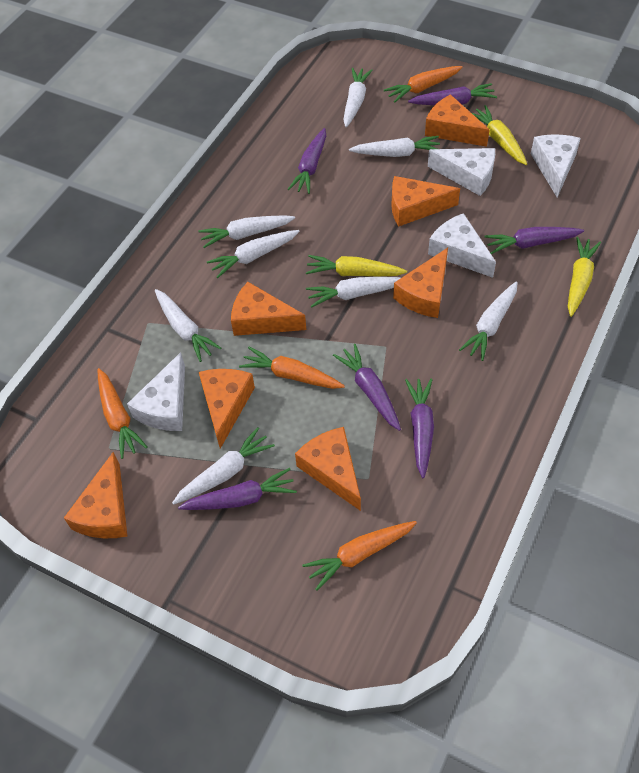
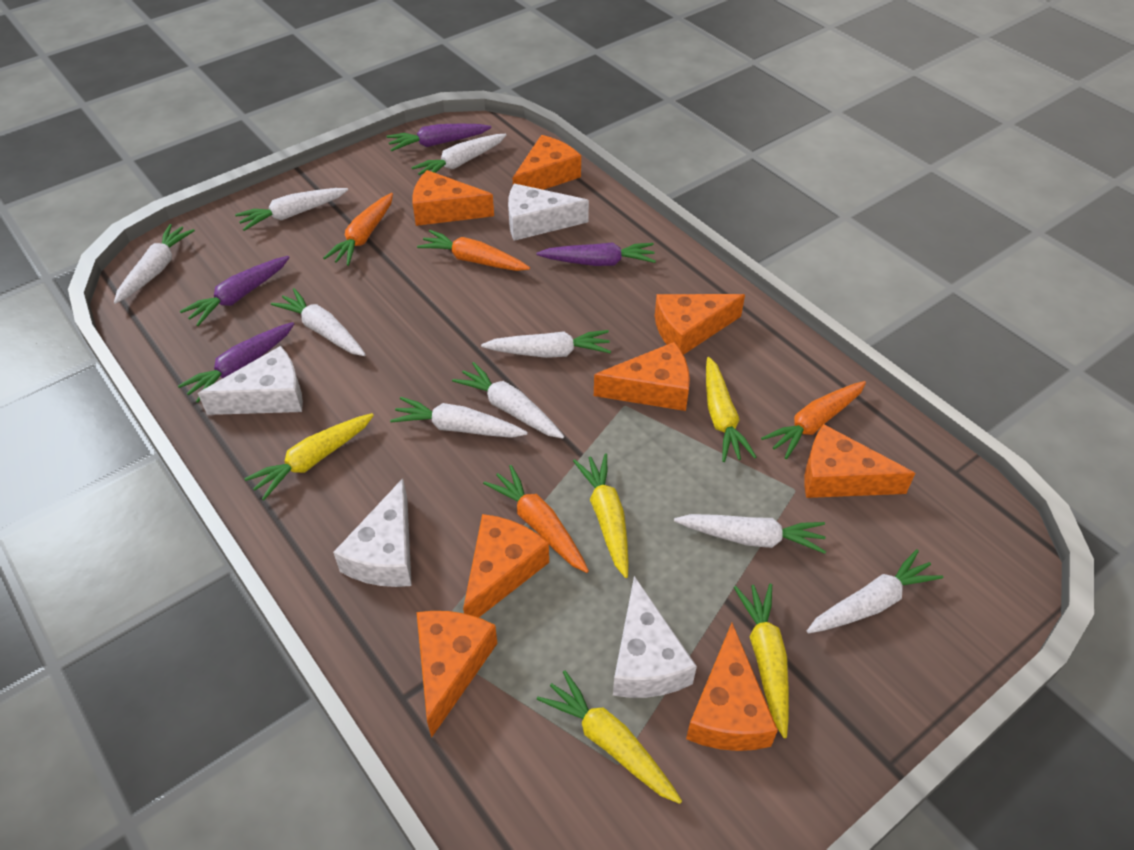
orange cheese: 7 -> 8
purple carrot: 6 -> 4
white carrot: 8 -> 9
yellow carrot: 3 -> 5

